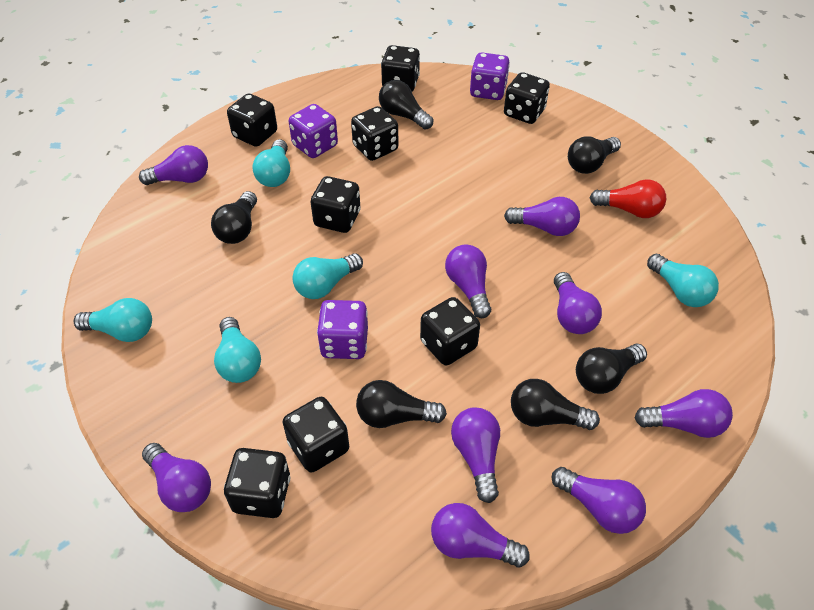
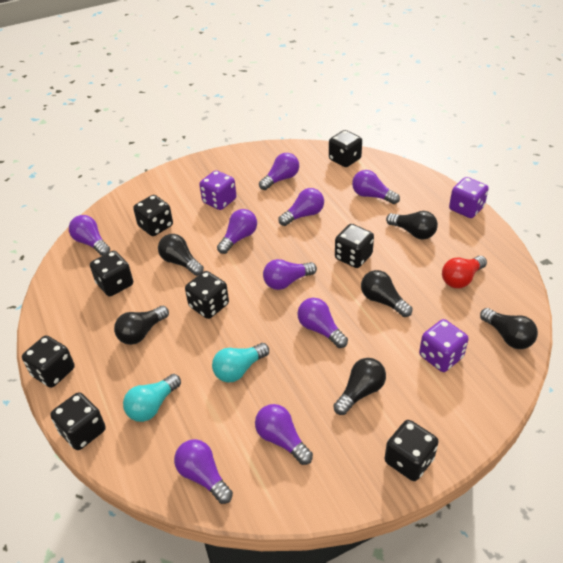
turquoise light bulb: 5 -> 2

